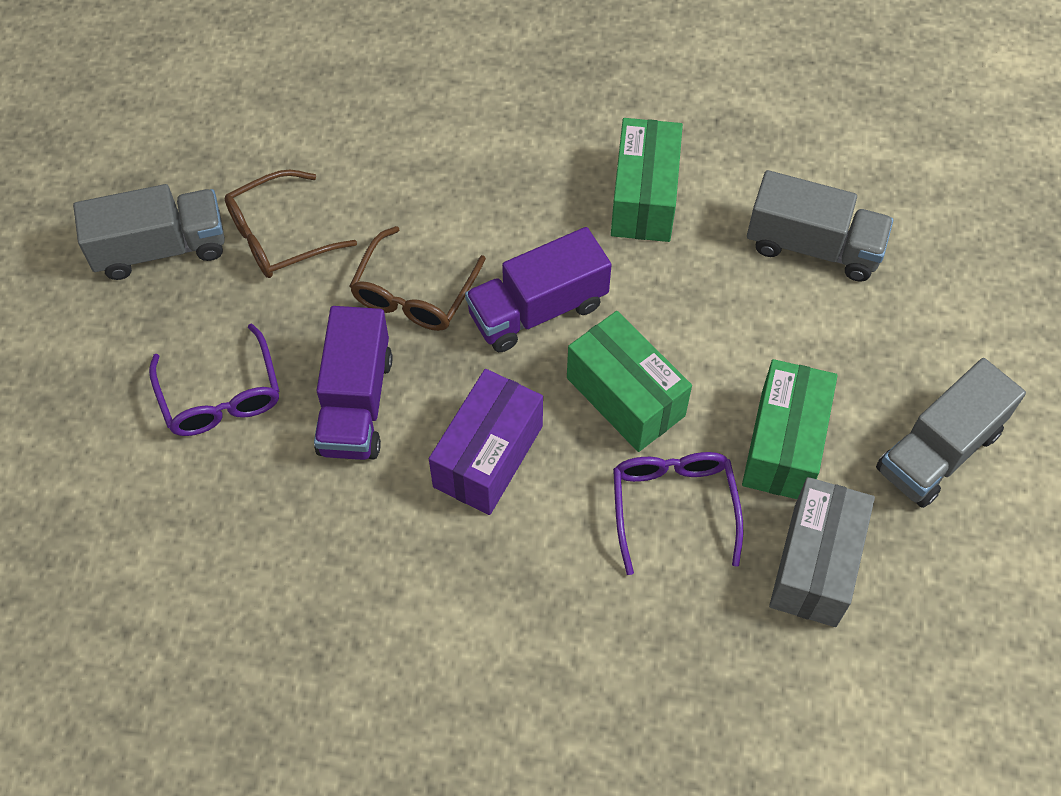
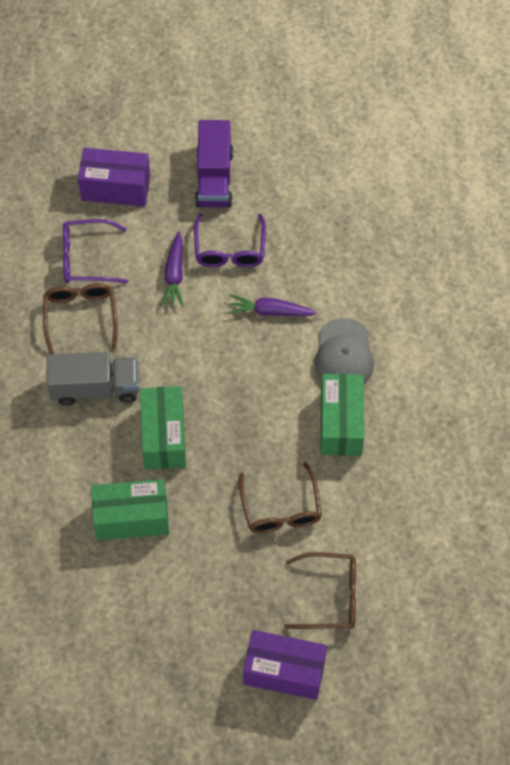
brown glasses: 2 -> 3
grey box: 1 -> 0
grey cap: 0 -> 1
grey truck: 3 -> 1
purple box: 1 -> 2
purple carrot: 0 -> 2
purple truck: 2 -> 1

